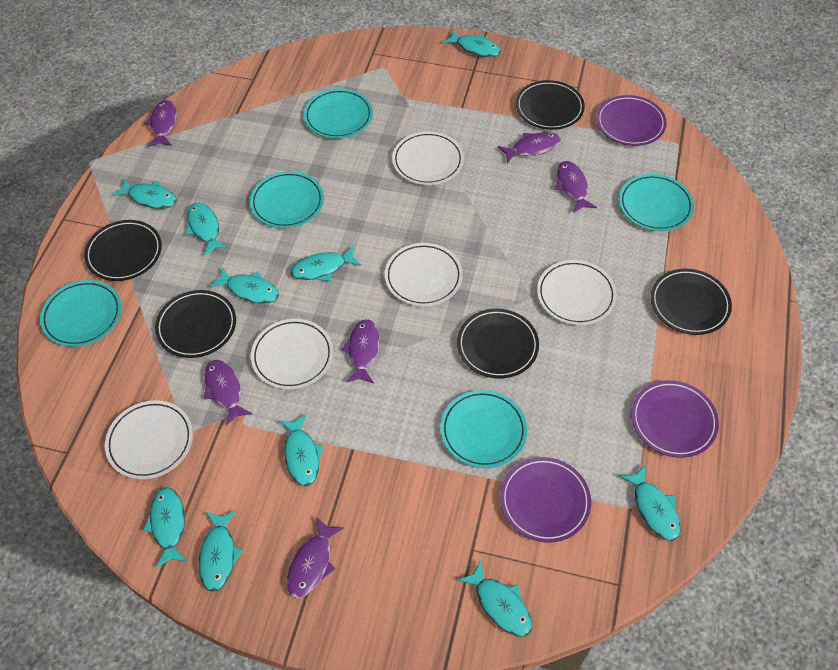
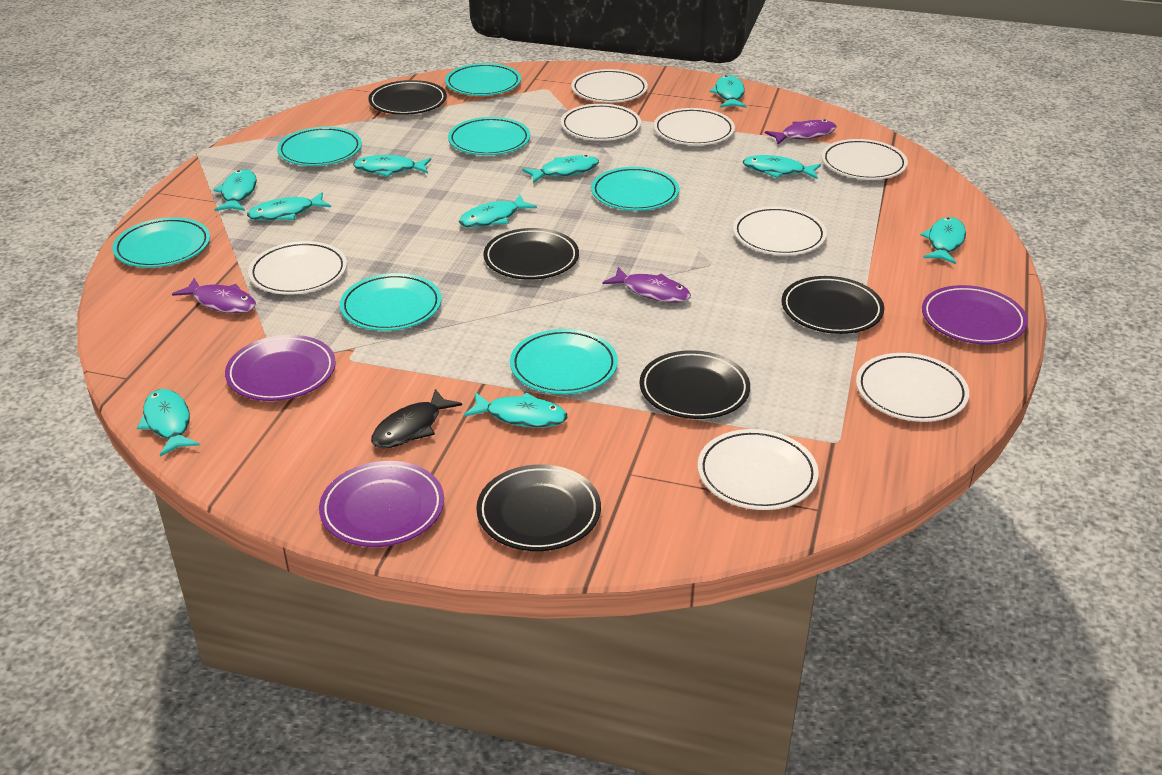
black fish: 0 -> 1
purple fish: 6 -> 3
turquoise plate: 5 -> 7
white plate: 5 -> 8

